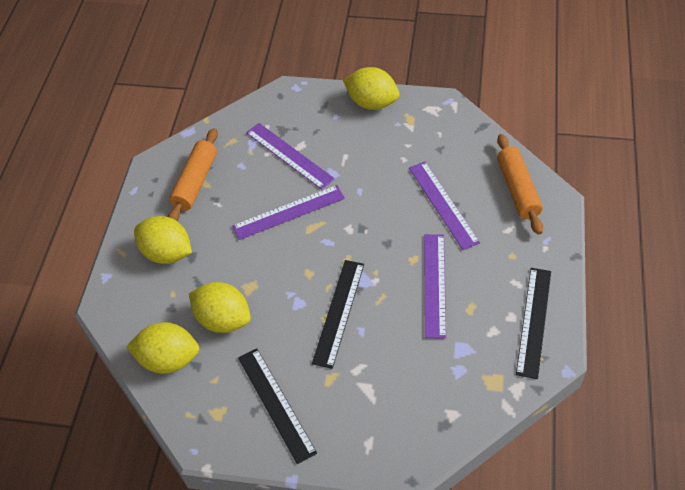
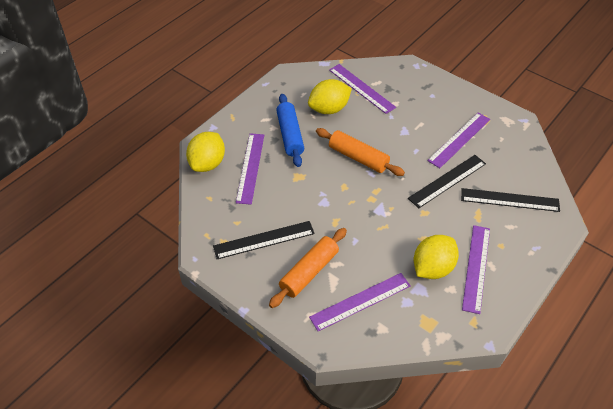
blue rolling pin: 0 -> 1
purple ruler: 4 -> 5
yellow lemon: 4 -> 3

